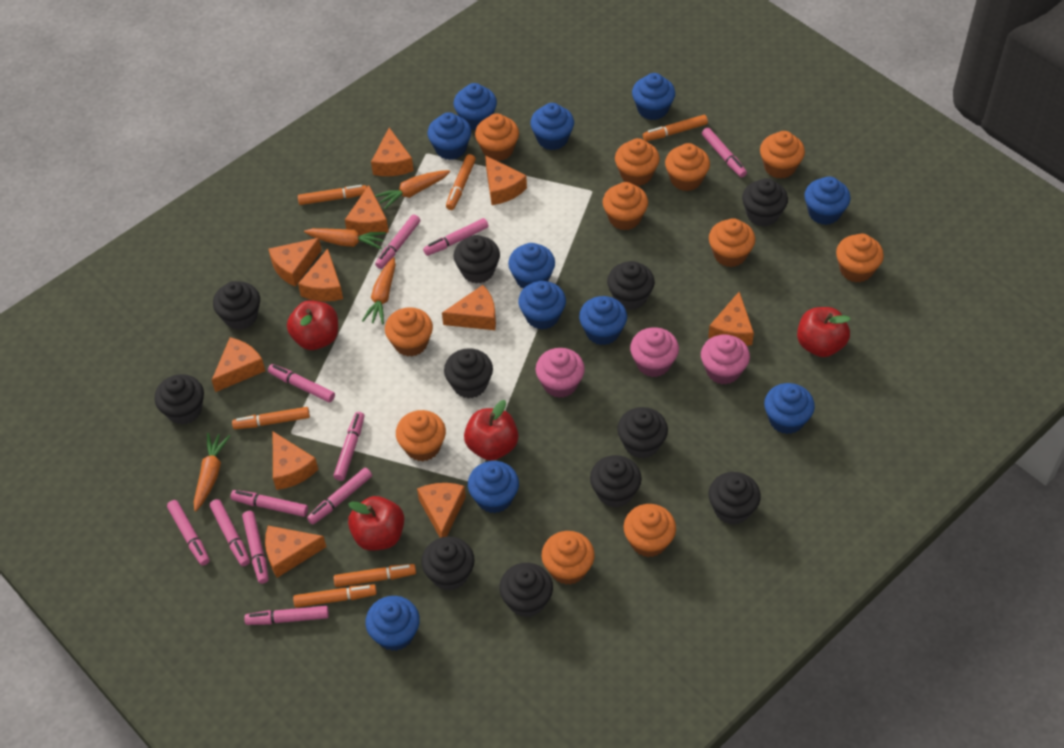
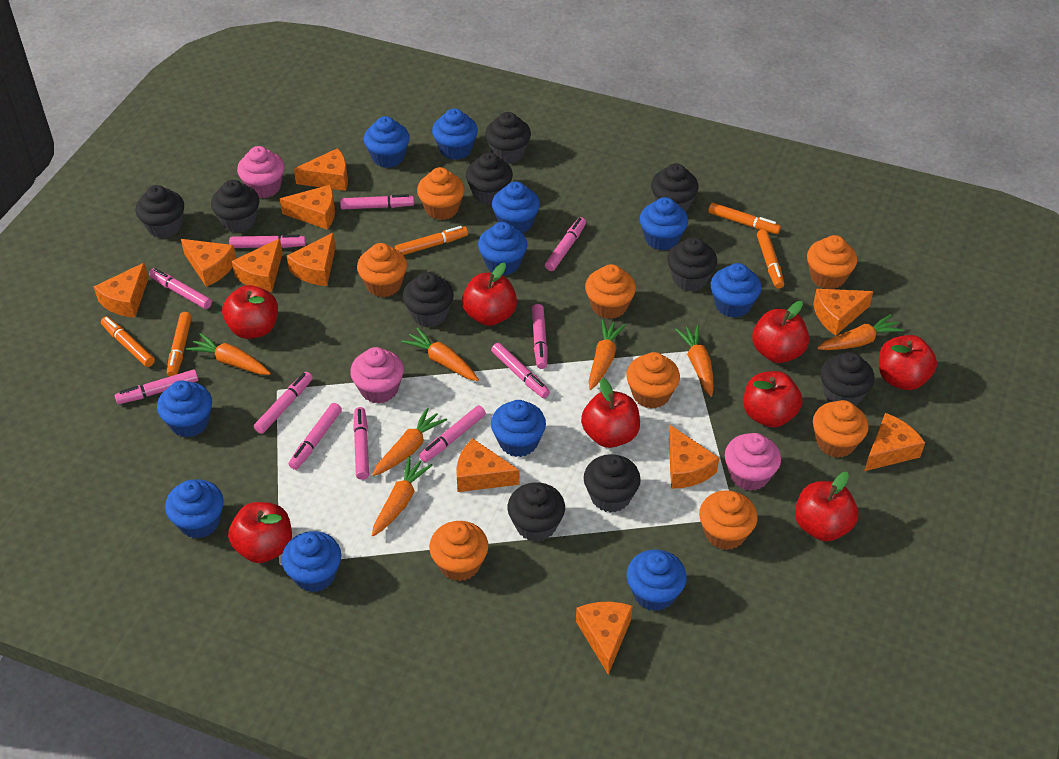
black cupcake: 11 -> 10
orange carrot: 4 -> 7
orange cupcake: 11 -> 8
orange marker: 6 -> 5
red apple: 4 -> 8

